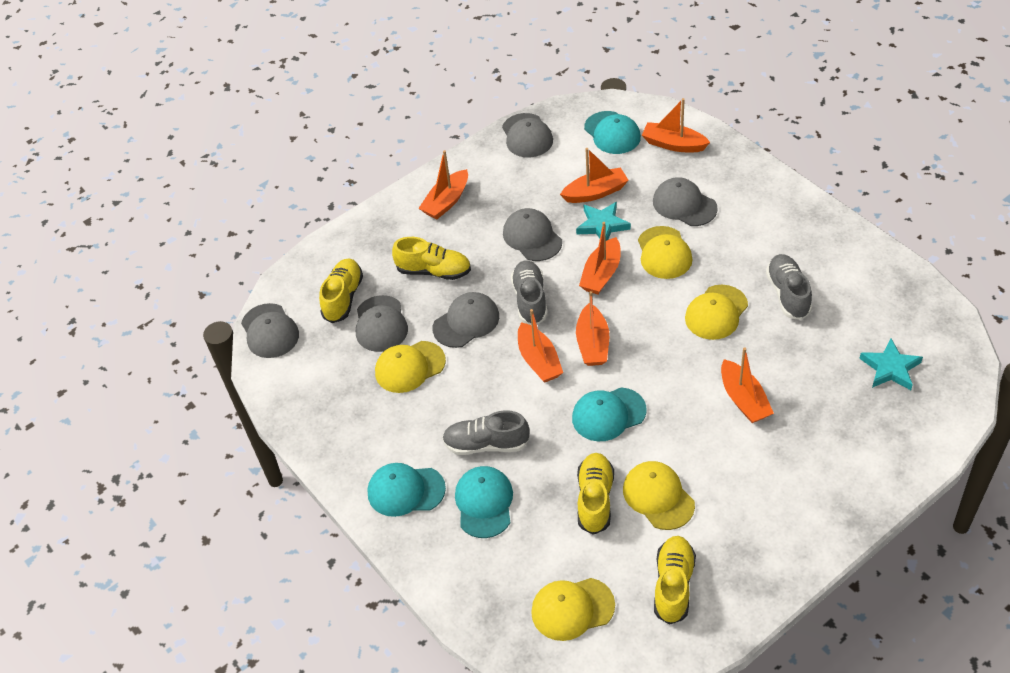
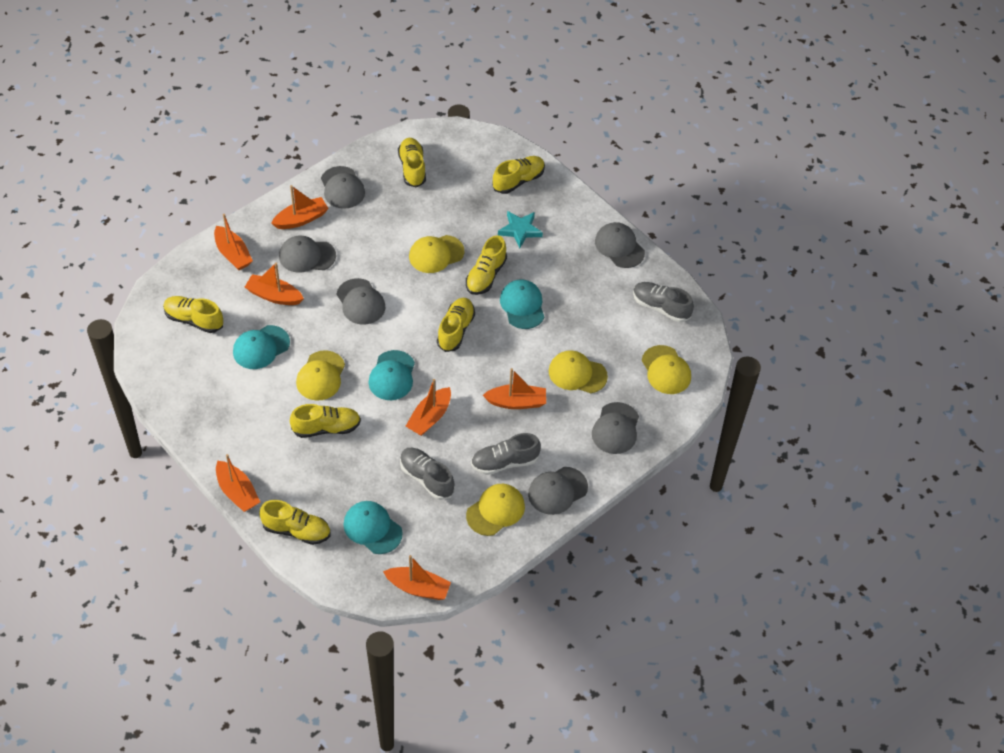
turquoise star: 2 -> 1
yellow shoe: 4 -> 7

